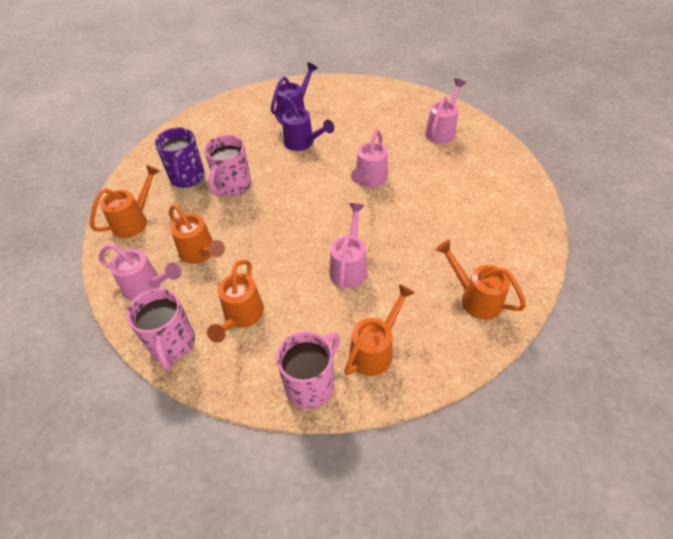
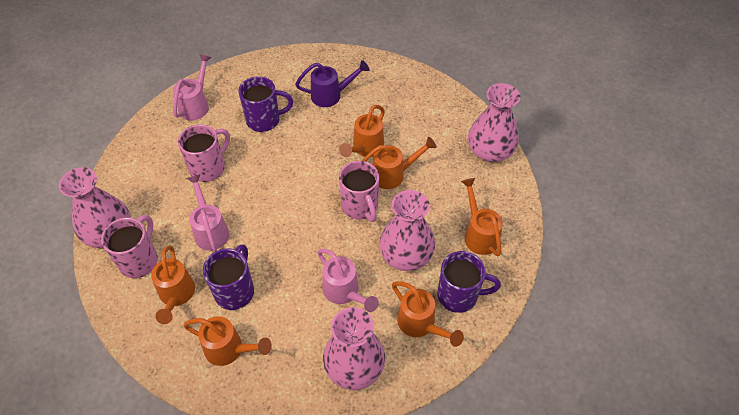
orange watering can: 5 -> 6
pink vase: 0 -> 4
pink watering can: 4 -> 3
purple mug: 1 -> 3
purple watering can: 2 -> 1

